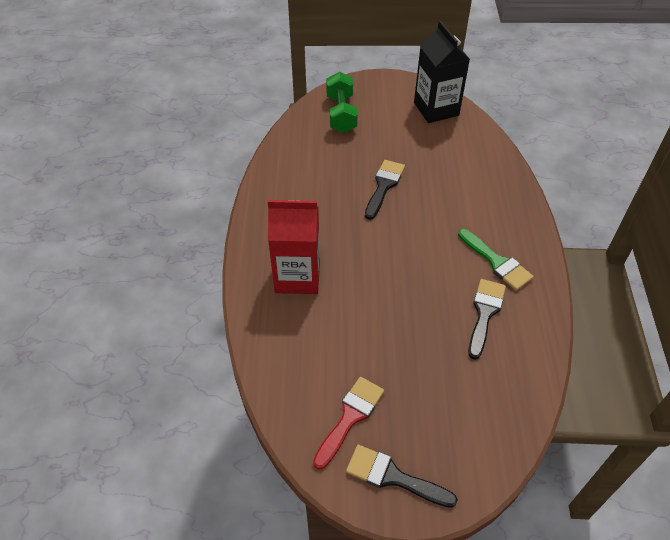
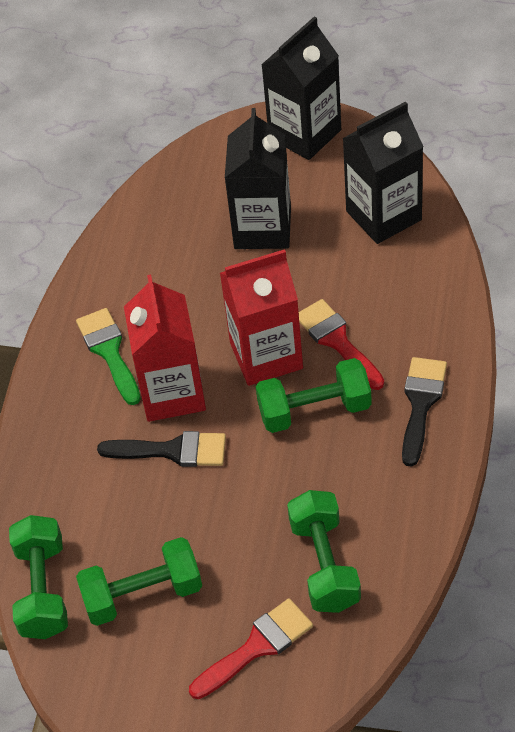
black brush: 3 -> 2
black carton: 1 -> 3
green dumbbell: 1 -> 4
red brush: 1 -> 2
red carton: 1 -> 2

